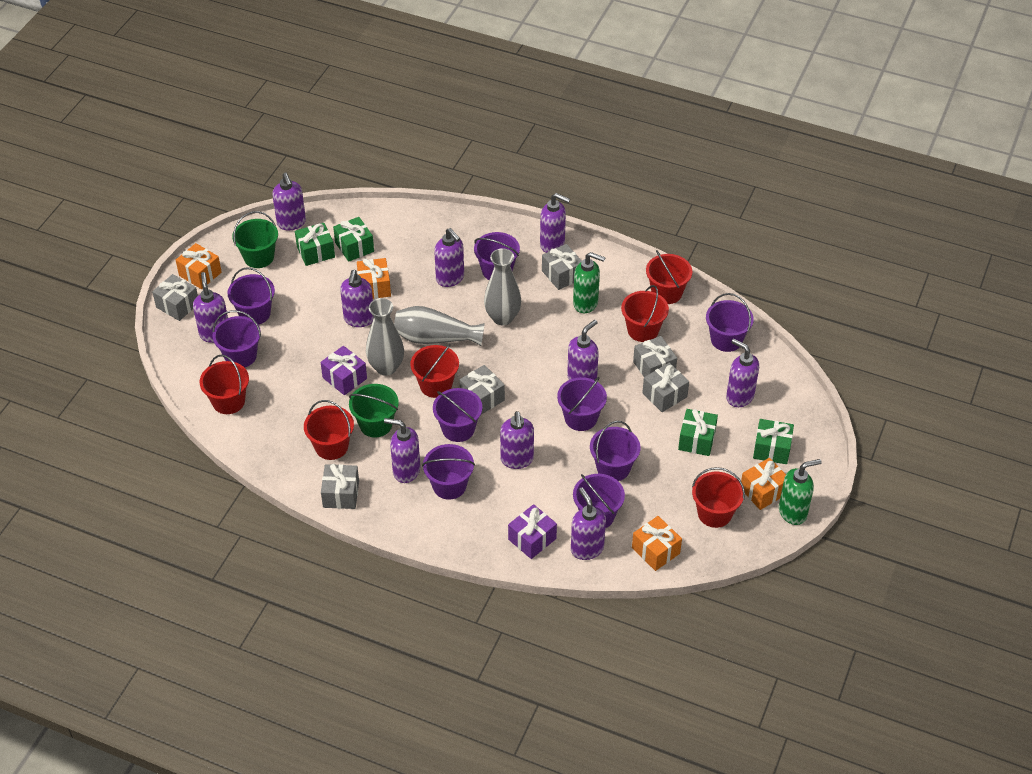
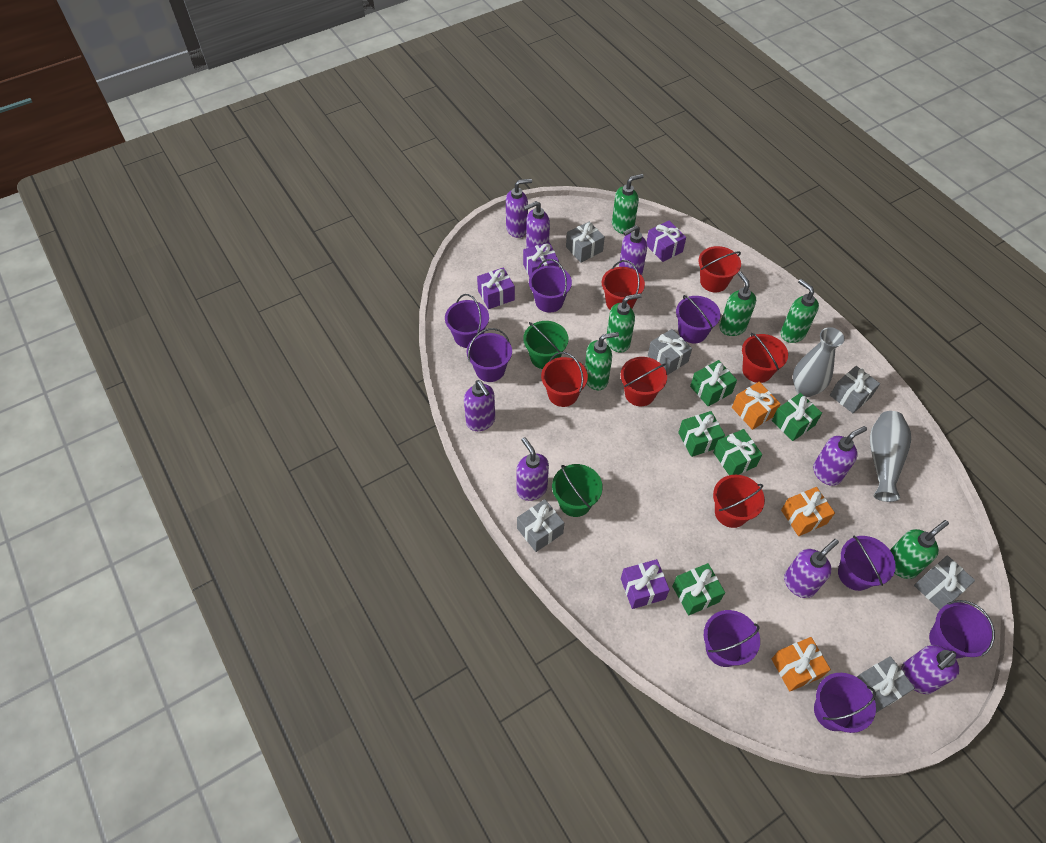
green gift: 4 -> 5
green soap dispenser: 2 -> 6
grey vase: 3 -> 2
orange gift: 4 -> 3
purple bucket: 9 -> 8
purple gift: 2 -> 4
purple soap dispenser: 10 -> 8

